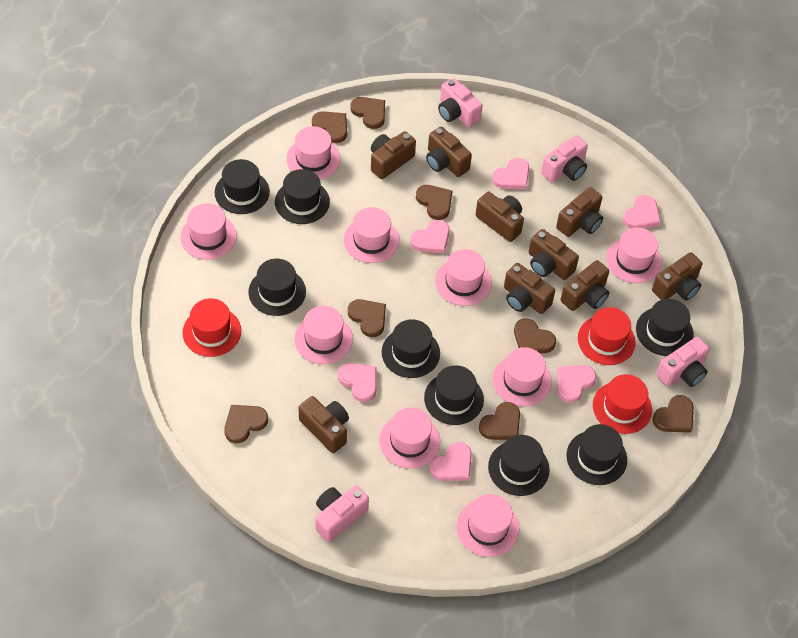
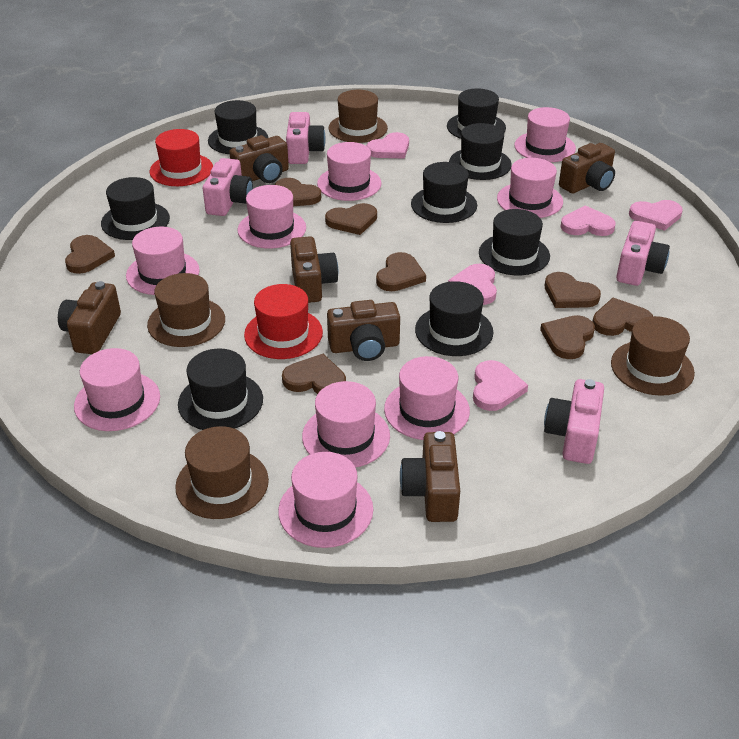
brown camera: 9 -> 6
brown hat: 0 -> 4
pink heart: 6 -> 5
red hat: 3 -> 2

